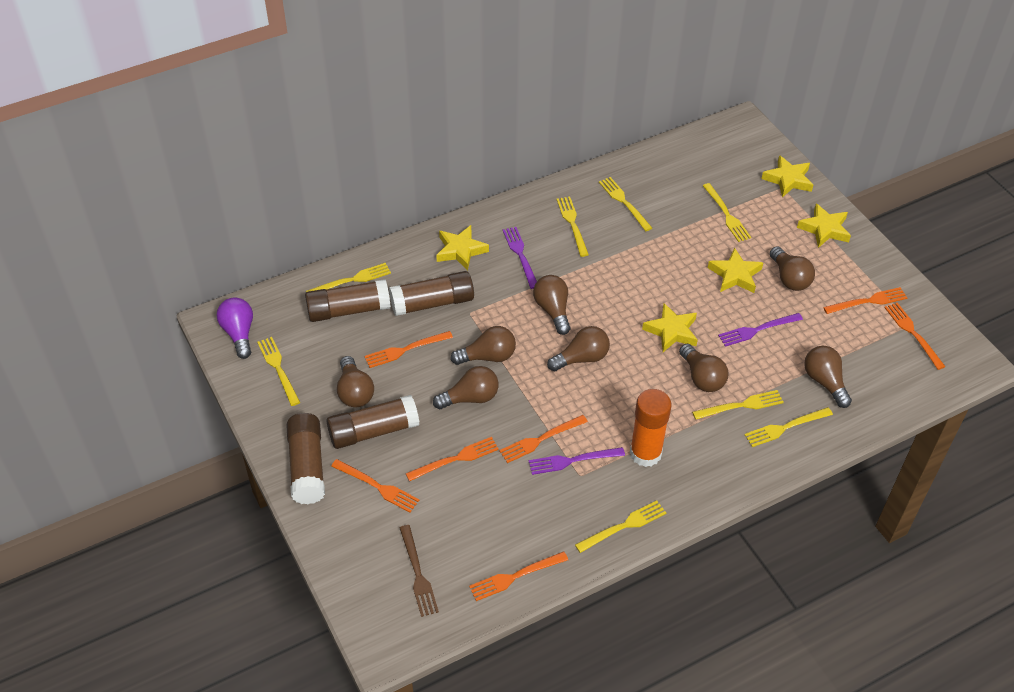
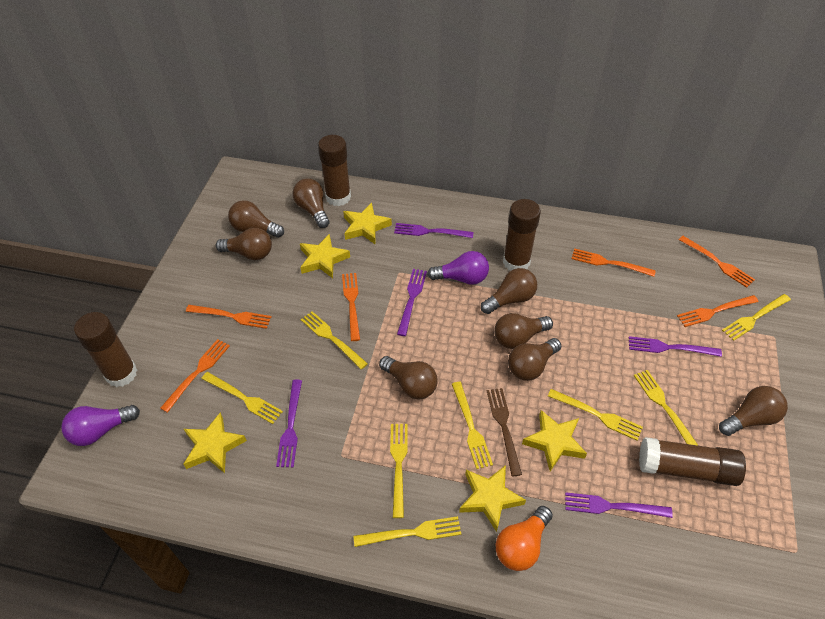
orange fork: 7 -> 6
orange glue stick: 1 -> 0
orange light bulb: 0 -> 1
purple fork: 3 -> 5
purple light bulb: 1 -> 2

